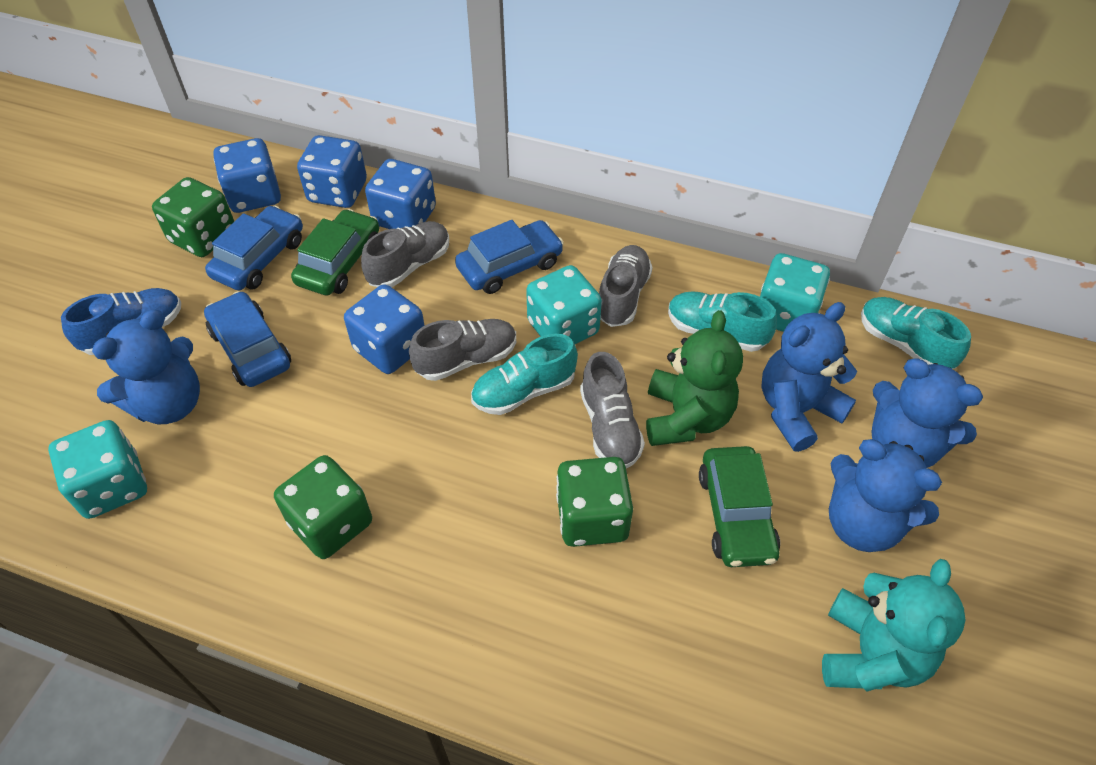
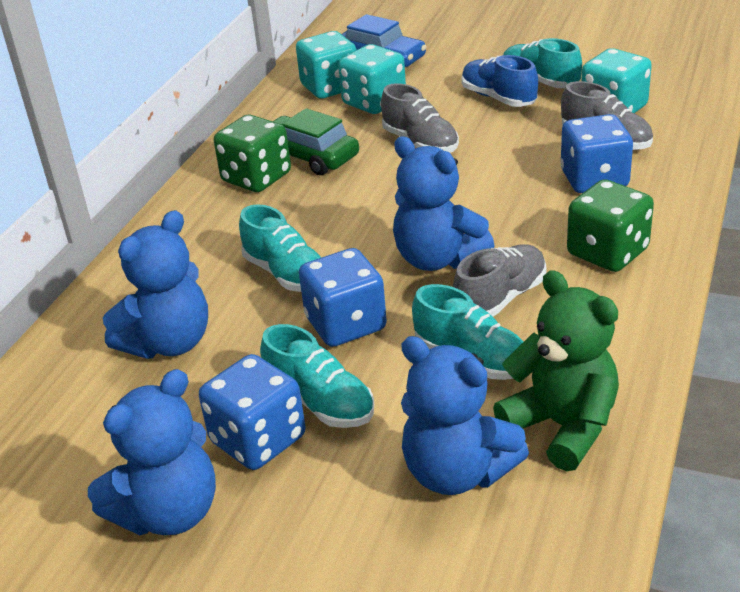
blue car: 3 -> 1
blue dice: 4 -> 3
green car: 2 -> 1
green dice: 3 -> 2
grey shoe: 4 -> 3
turquoise shoe: 3 -> 4
turquoise teddy bear: 1 -> 0

